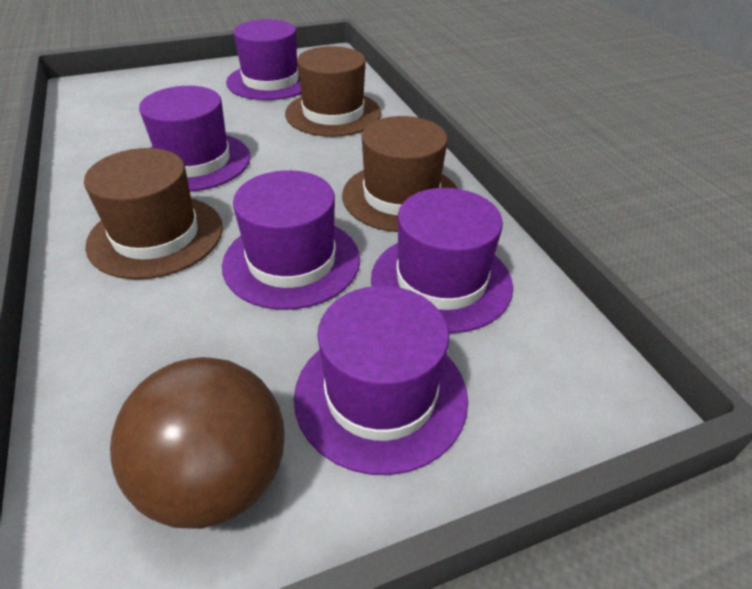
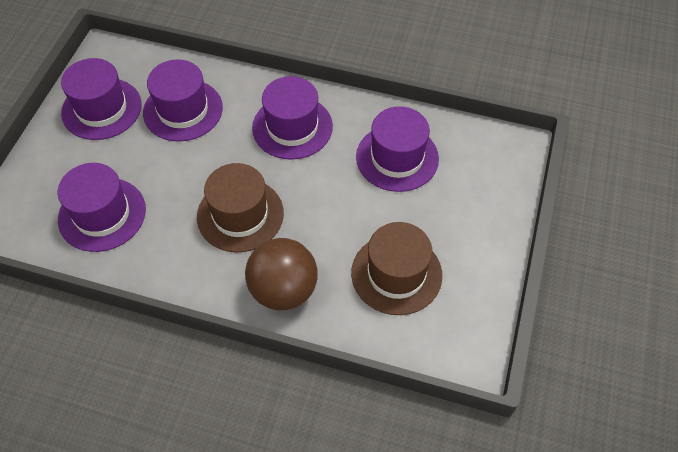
brown hat: 3 -> 2

